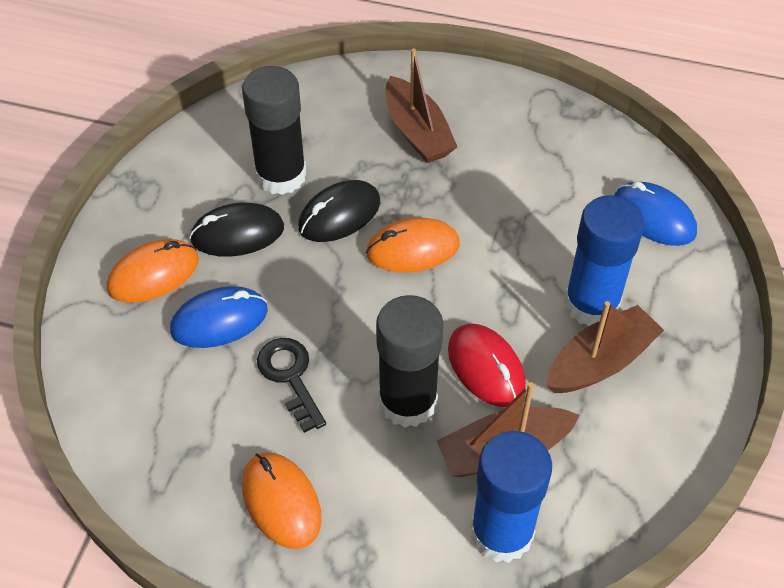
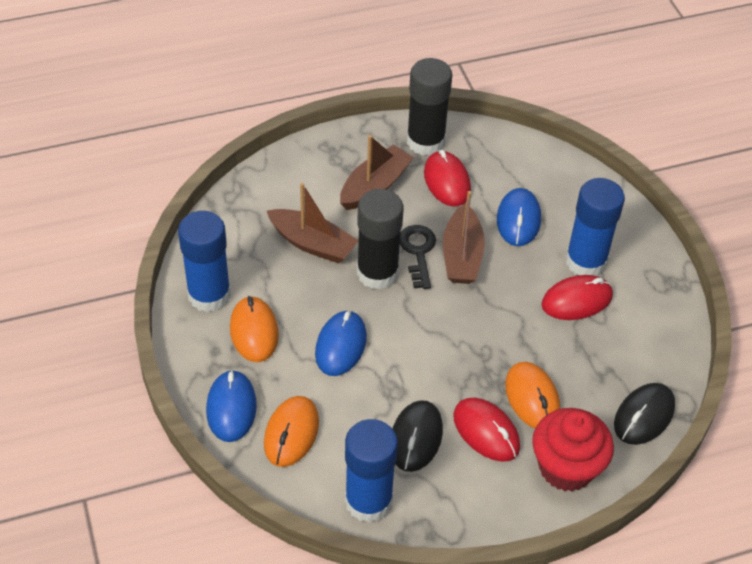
blue glue stick: 2 -> 3
blue mouse: 2 -> 3
red cupcake: 0 -> 1
red mouse: 1 -> 3

